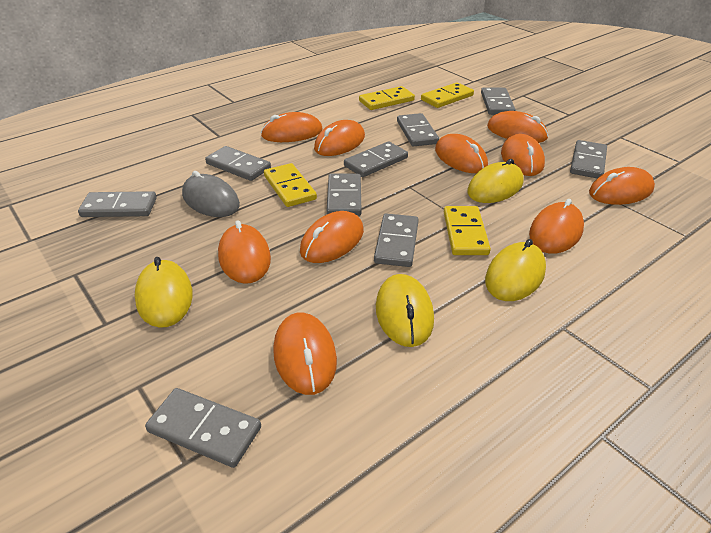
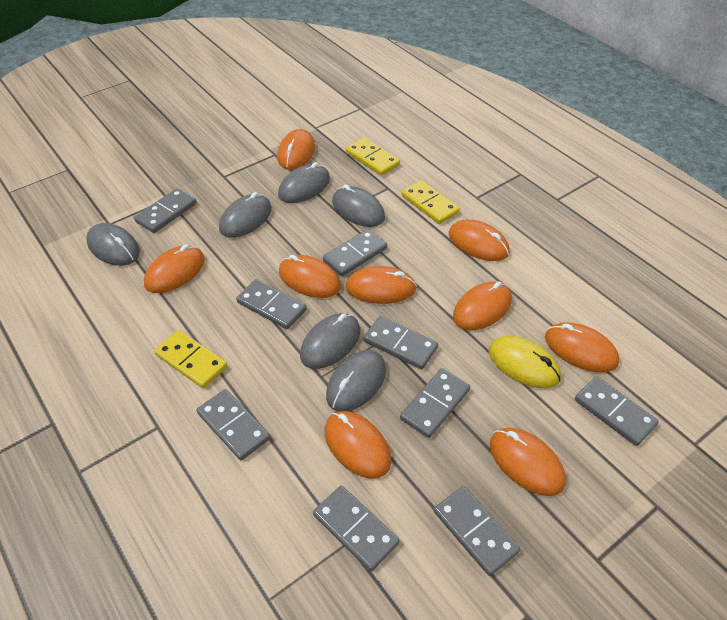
grey mouse: 1 -> 6
orange mouse: 10 -> 9
yellow domino: 4 -> 3
yellow mouse: 4 -> 1

